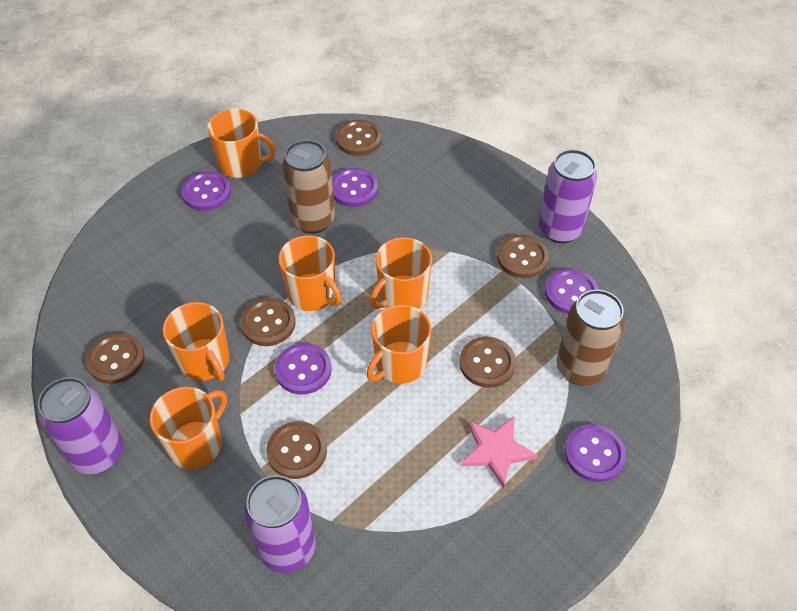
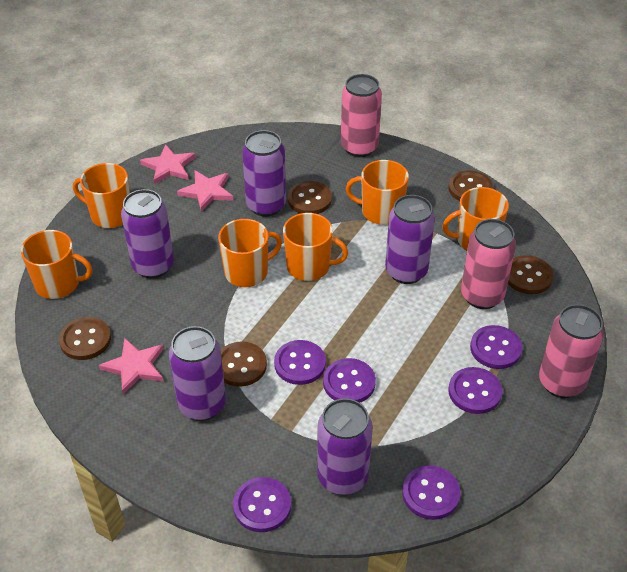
brown button: 6 -> 5
brown can: 2 -> 0
pink can: 0 -> 3
pink star: 1 -> 3
purple button: 5 -> 6
purple can: 3 -> 5

